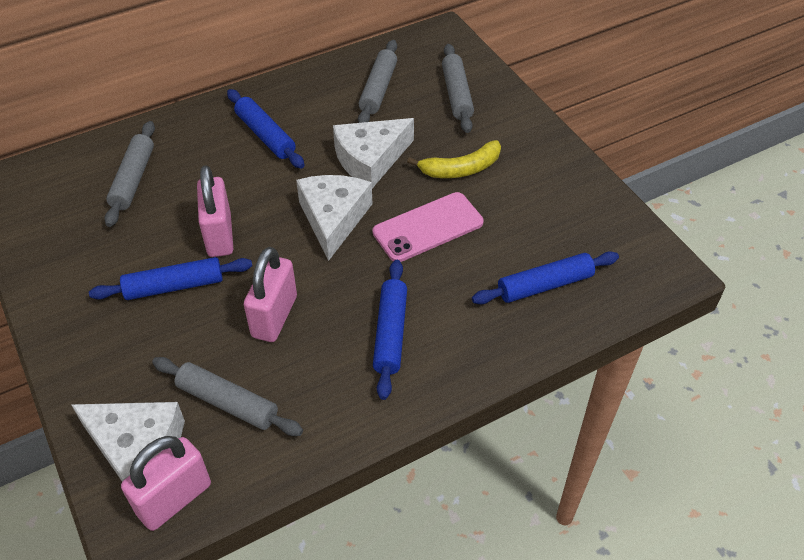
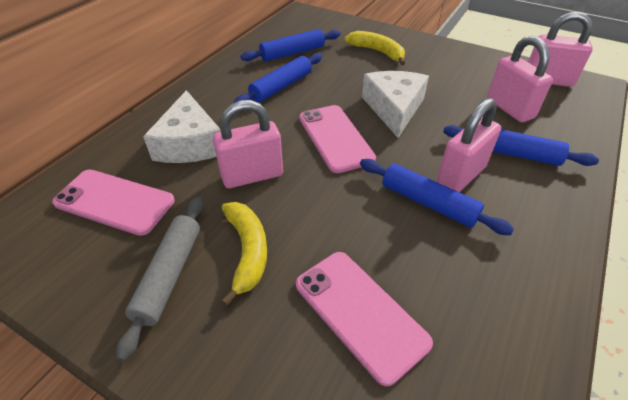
grey rolling pin: 4 -> 1
pink padlock: 3 -> 4
pink phone: 1 -> 3
white cheese: 3 -> 2
yellow banana: 1 -> 2

